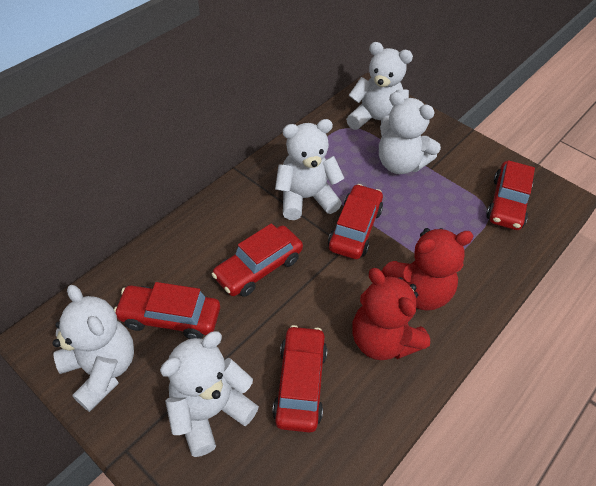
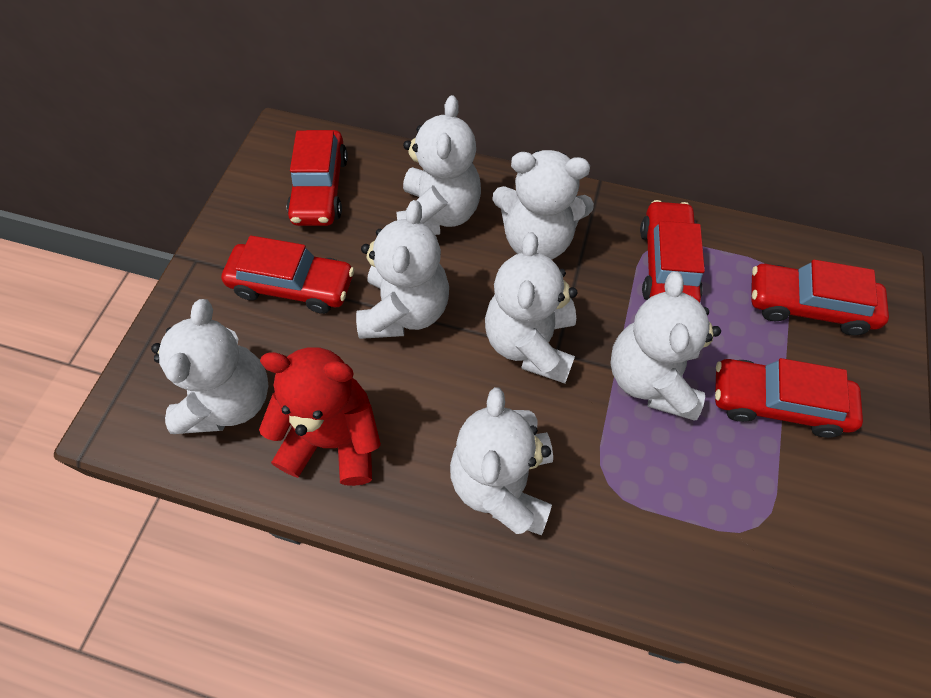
red teddy bear: 2 -> 1
white teddy bear: 5 -> 7

